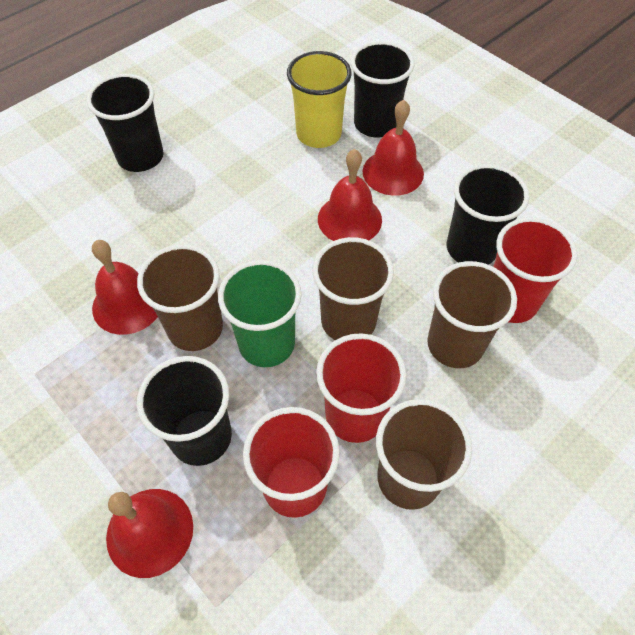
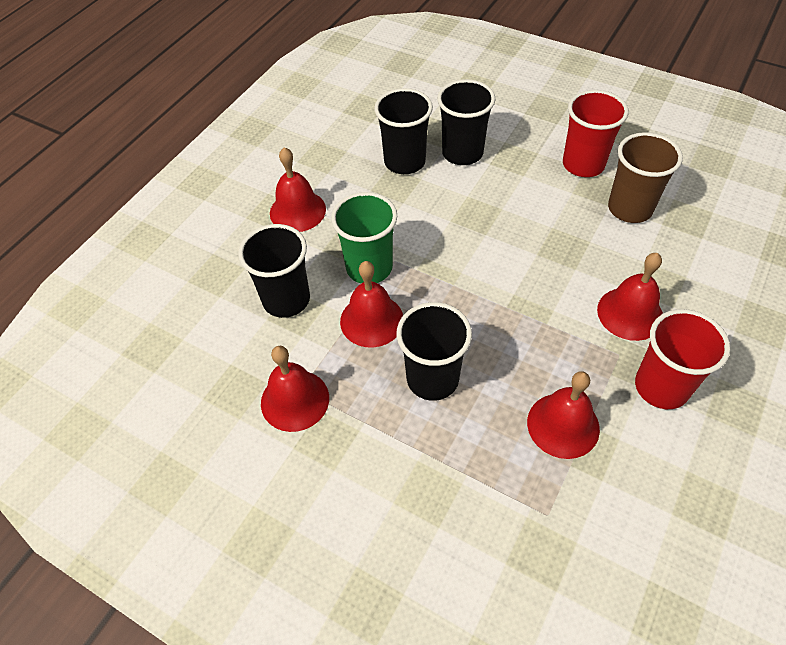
brown cup: 4 -> 1
red bell: 4 -> 5
red cup: 3 -> 2
yellow cup: 1 -> 0

